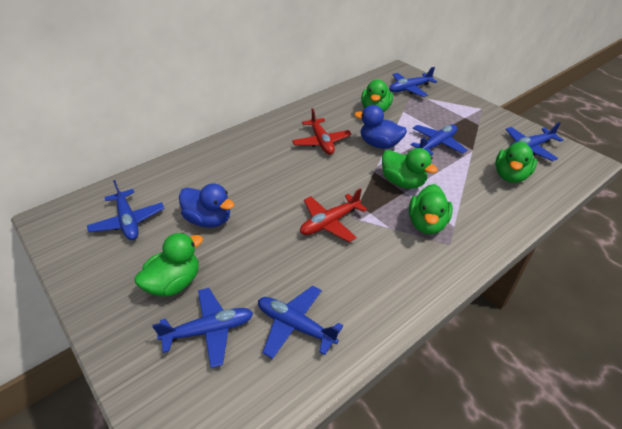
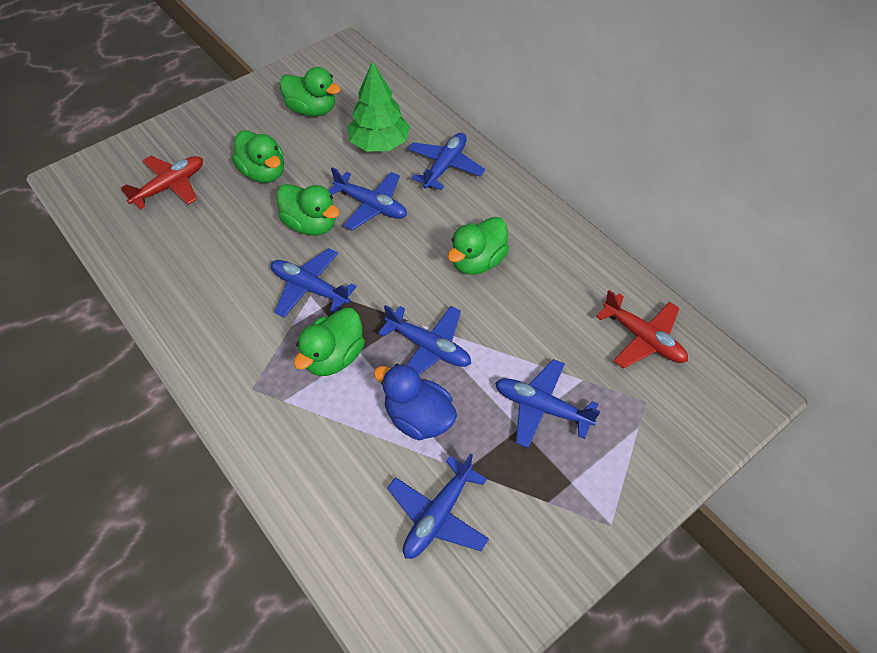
blue duck: 2 -> 1
green tree: 0 -> 1

